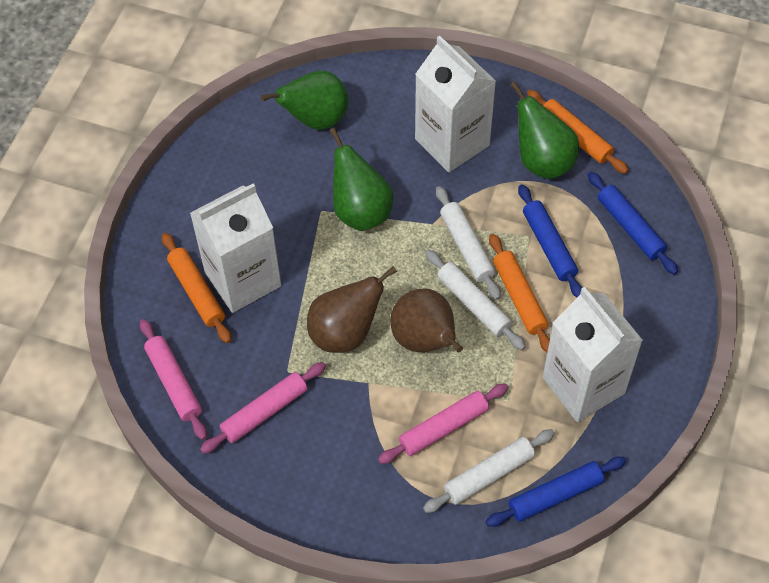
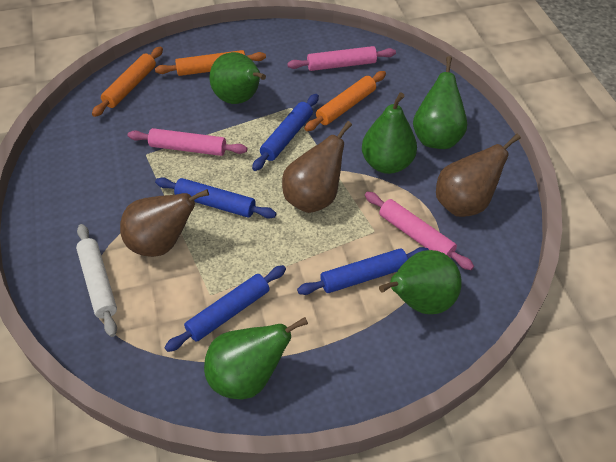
blue rolling pin: 3 -> 4
brown pear: 2 -> 3
green pear: 3 -> 5
white carton: 3 -> 0
white rolling pin: 3 -> 1

